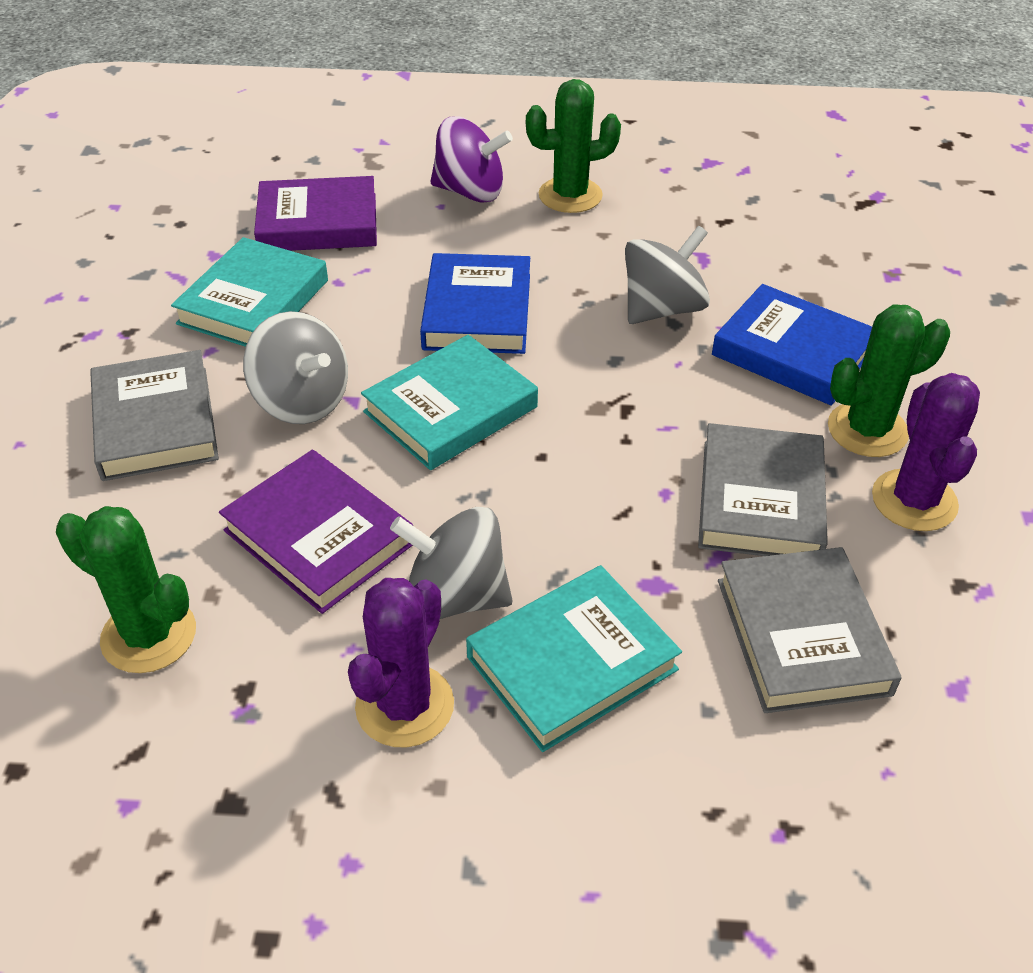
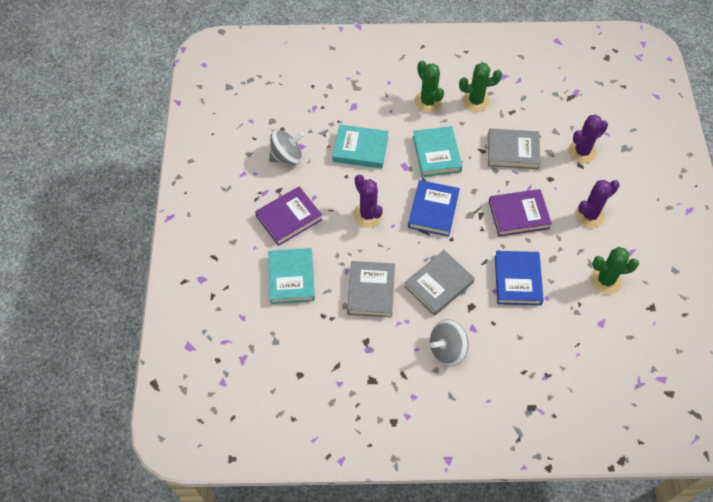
grey spinning top: 3 -> 2
purple cactus: 2 -> 3
purple spinning top: 1 -> 0

